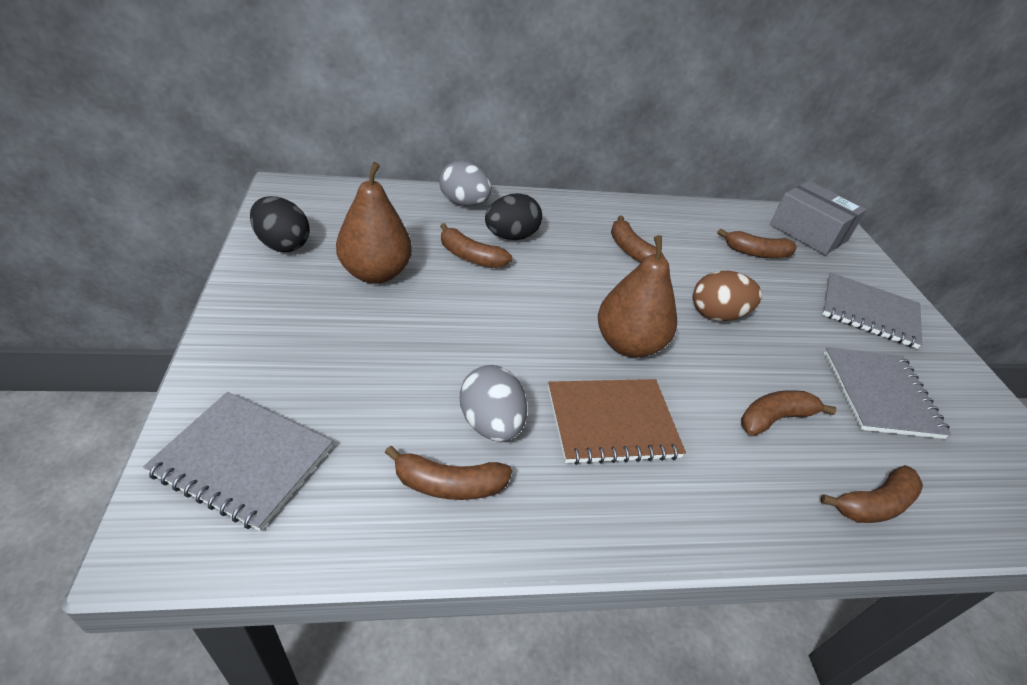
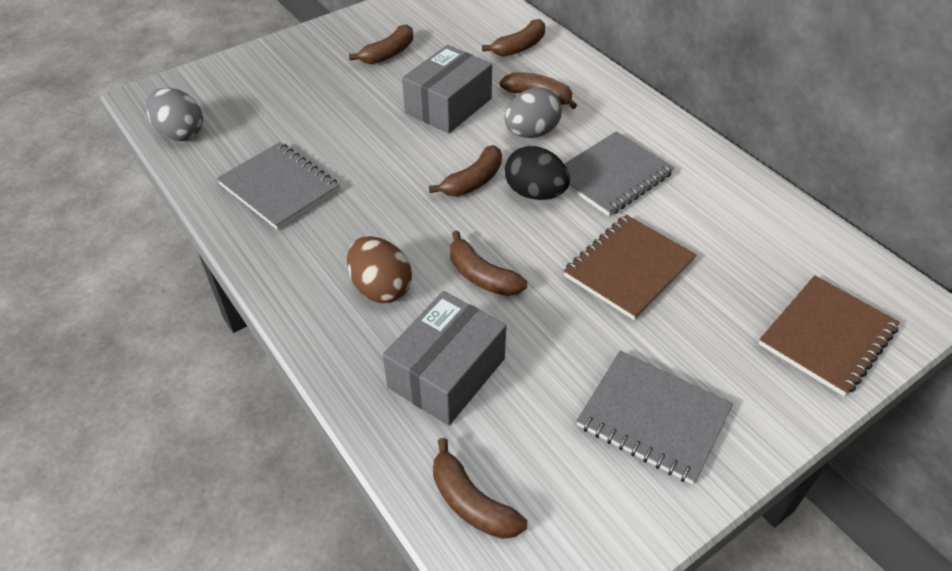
black egg: 2 -> 1
brown notebook: 1 -> 2
brown pear: 2 -> 0
grey box: 1 -> 2

